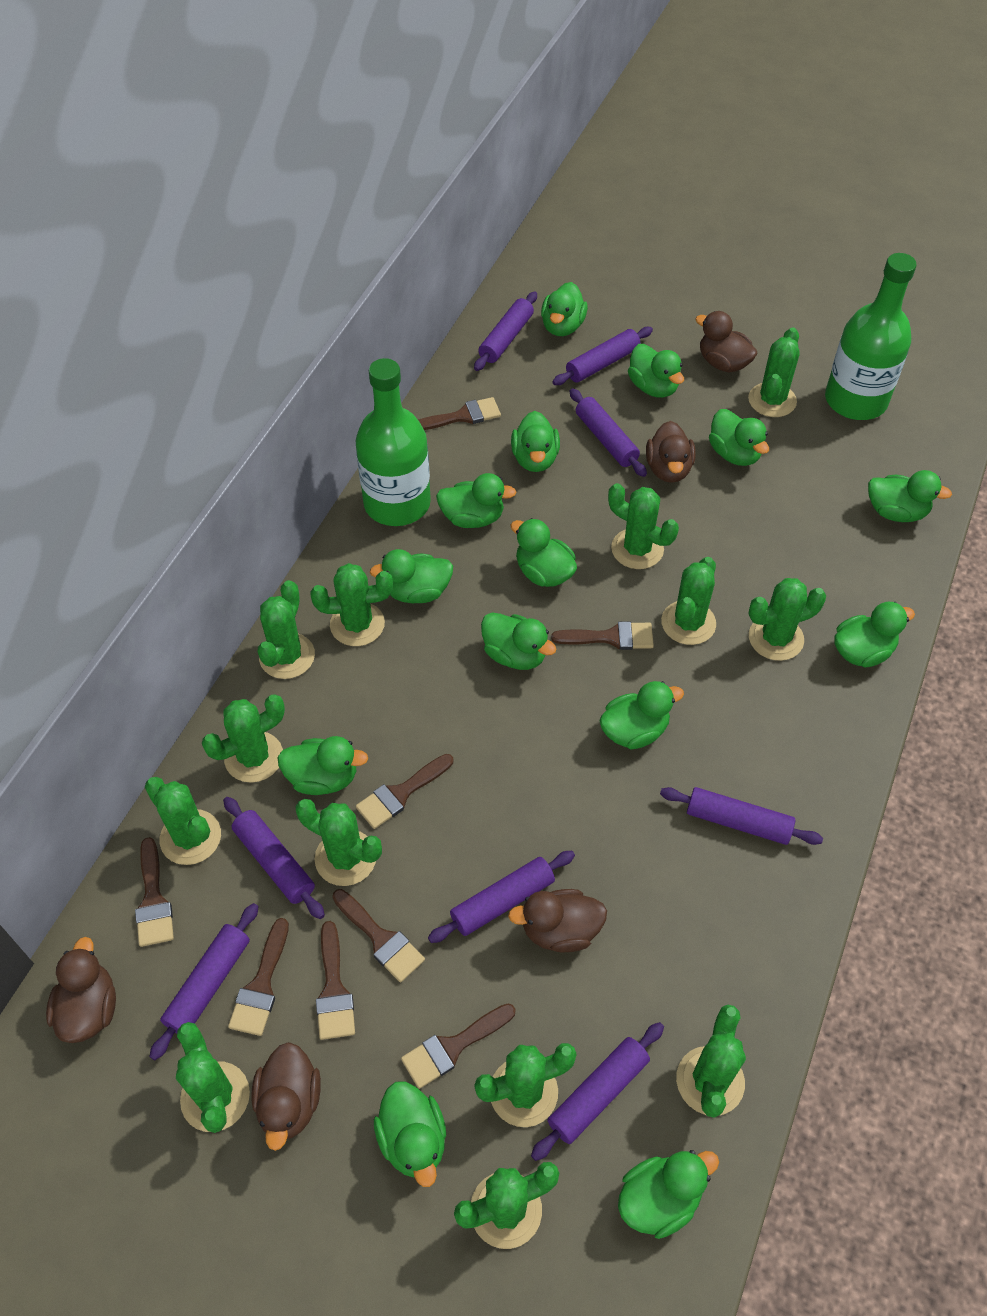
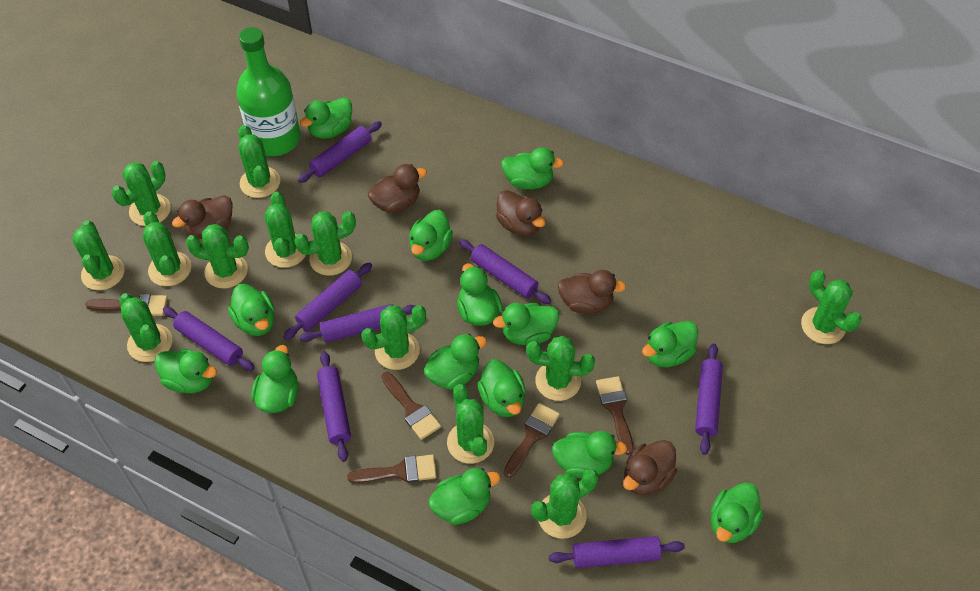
brown brush: 8 -> 5
green bottle: 2 -> 1

